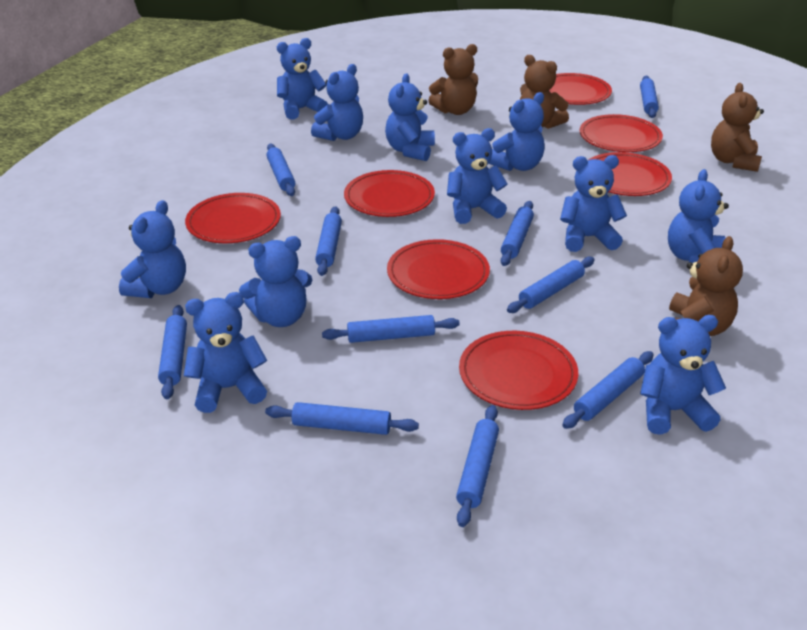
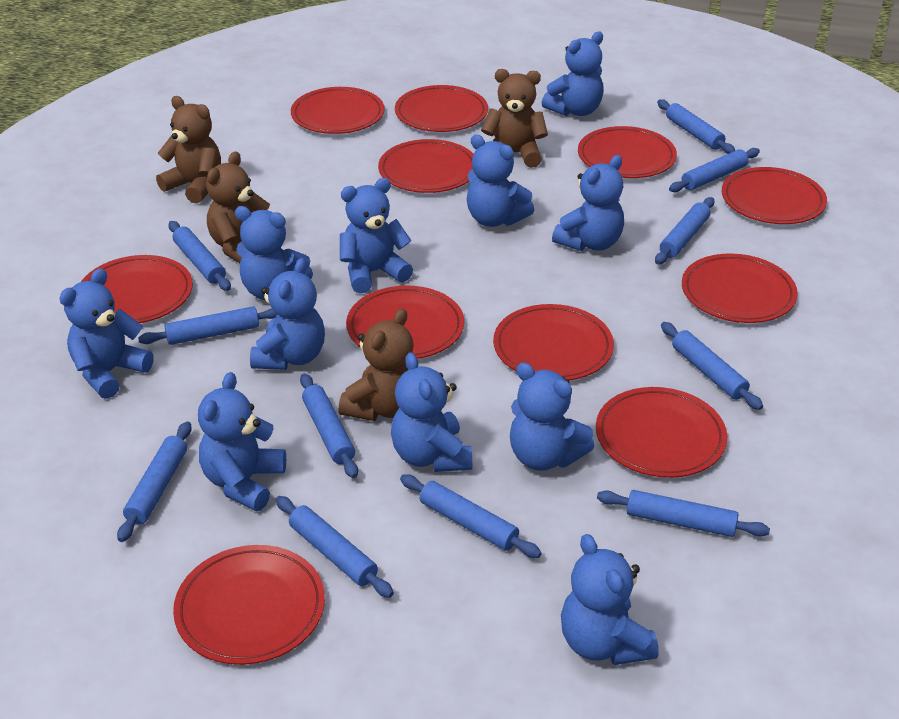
blue rolling pin: 10 -> 11
red plate: 7 -> 11

